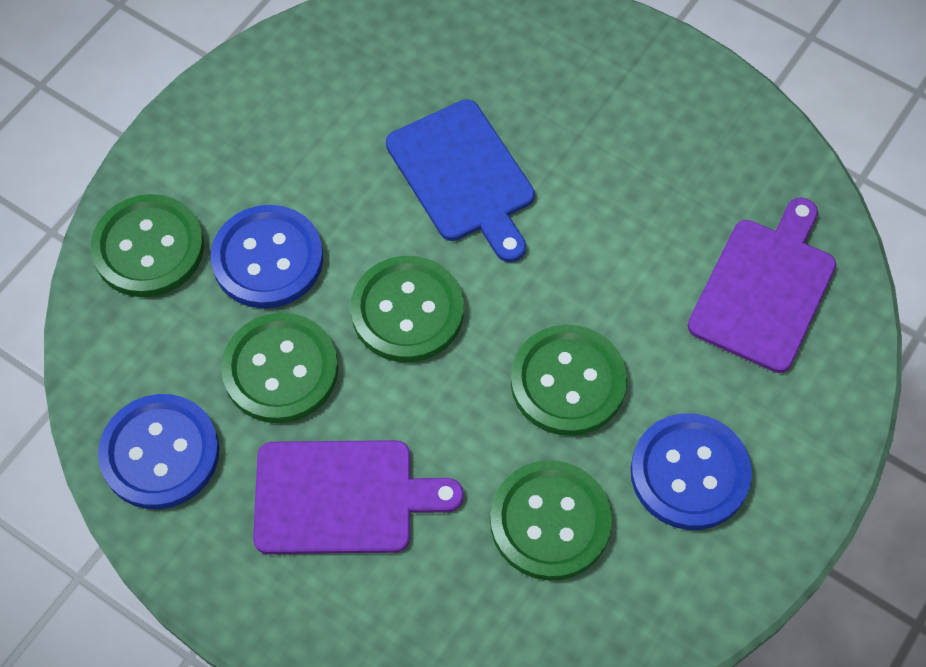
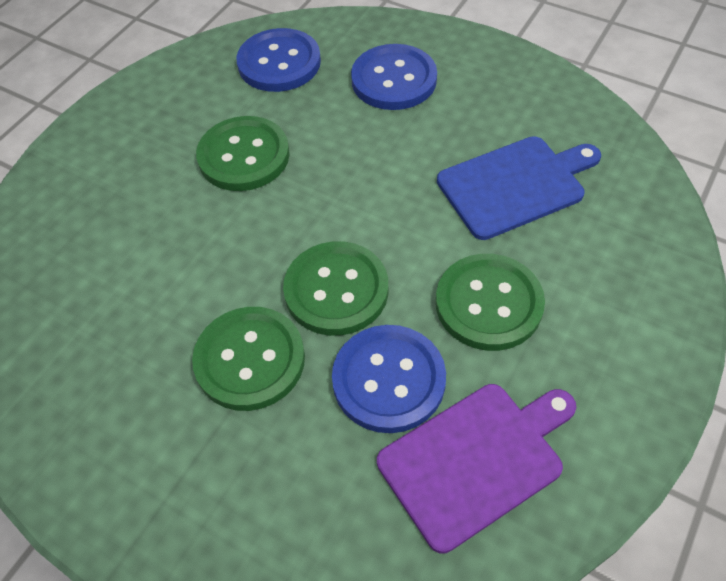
green button: 5 -> 4
purple cutting board: 2 -> 1

